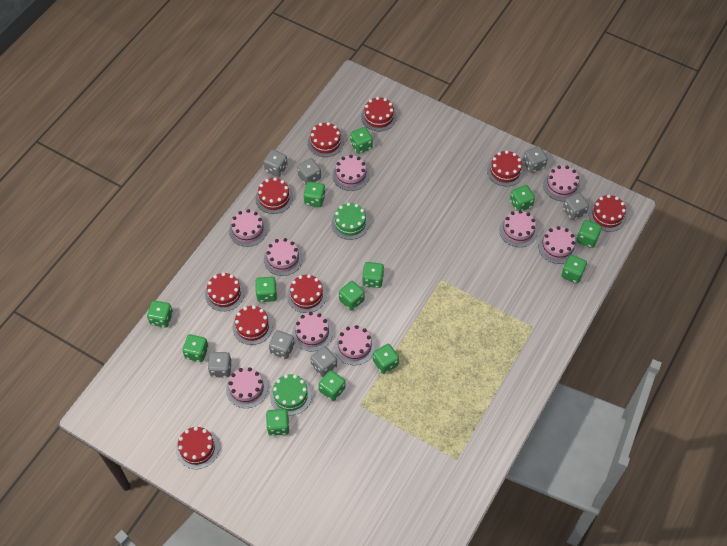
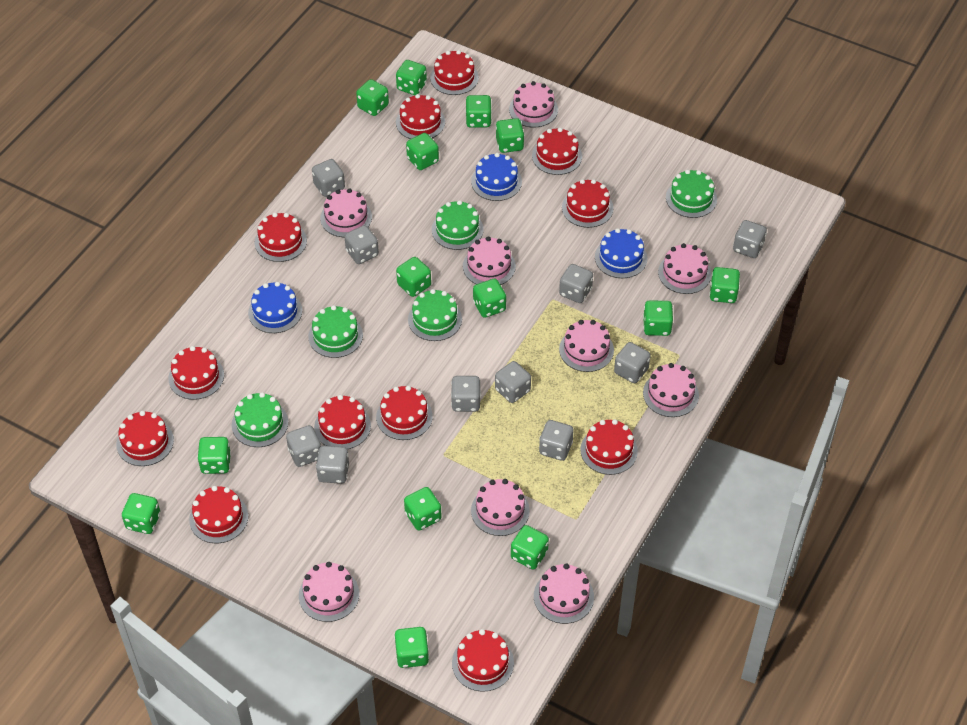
blue cake: 0 -> 3
green cake: 2 -> 5
green dice: 13 -> 14
grey dice: 7 -> 10
red cake: 9 -> 12

